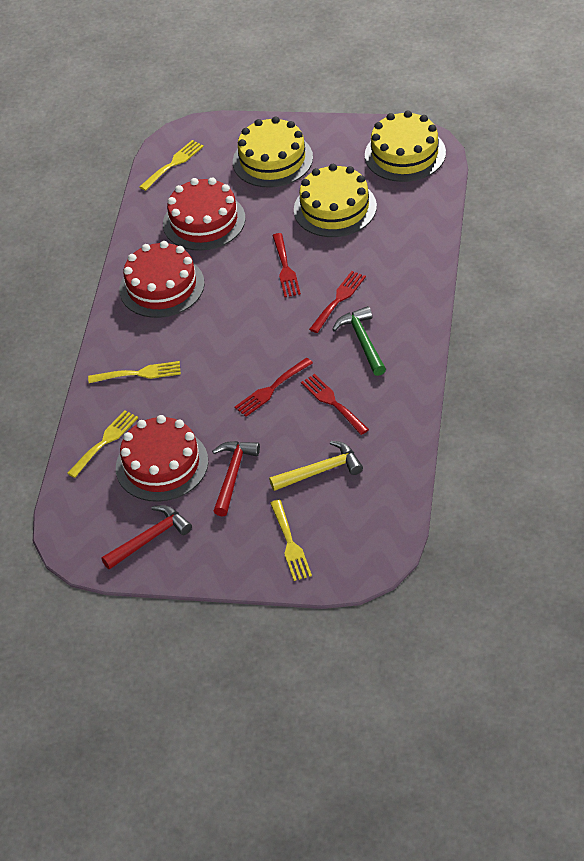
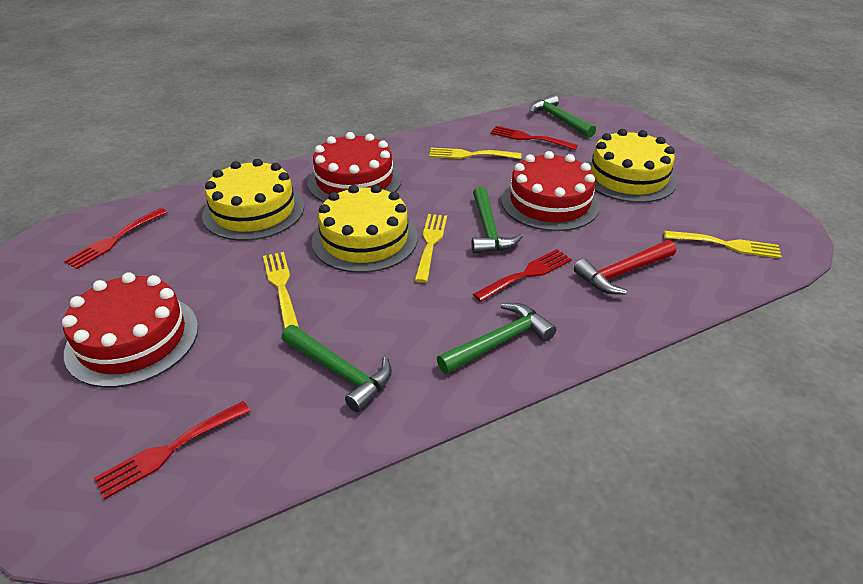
green hammer: 1 -> 4
red hammer: 2 -> 1
yellow hammer: 1 -> 0

